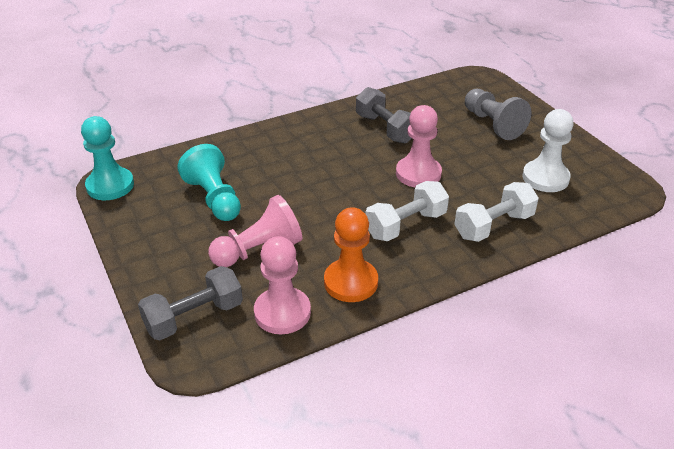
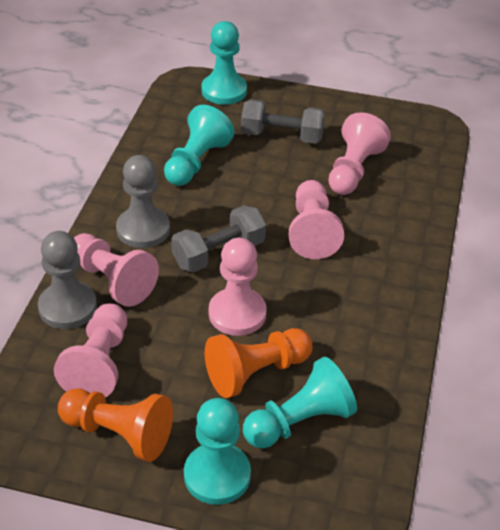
grey pawn: 1 -> 2
orange pawn: 1 -> 2
pink pawn: 3 -> 5
turquoise pawn: 2 -> 4
white dumbbell: 2 -> 0
white pawn: 1 -> 0

